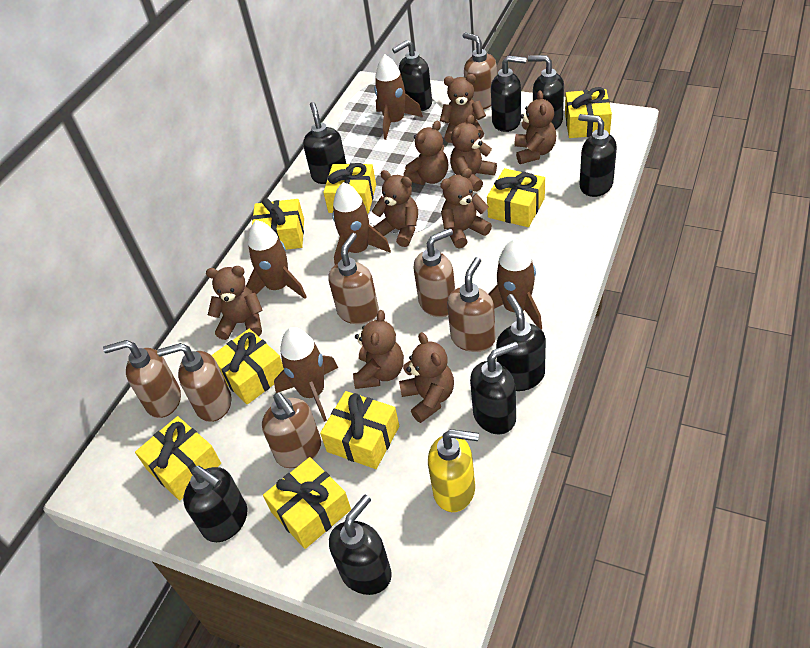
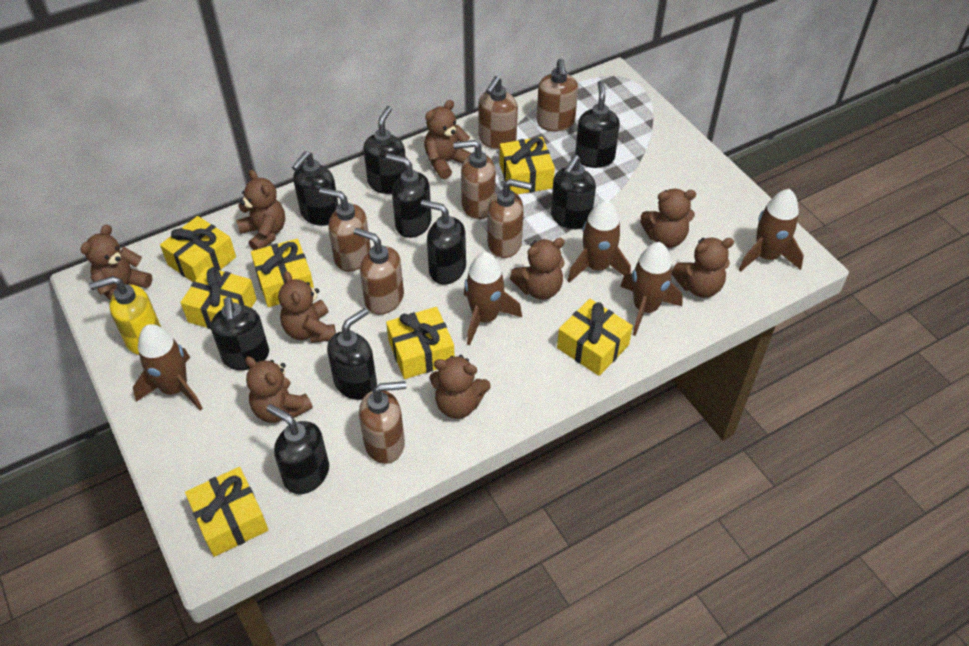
yellow gift: 8 -> 7

